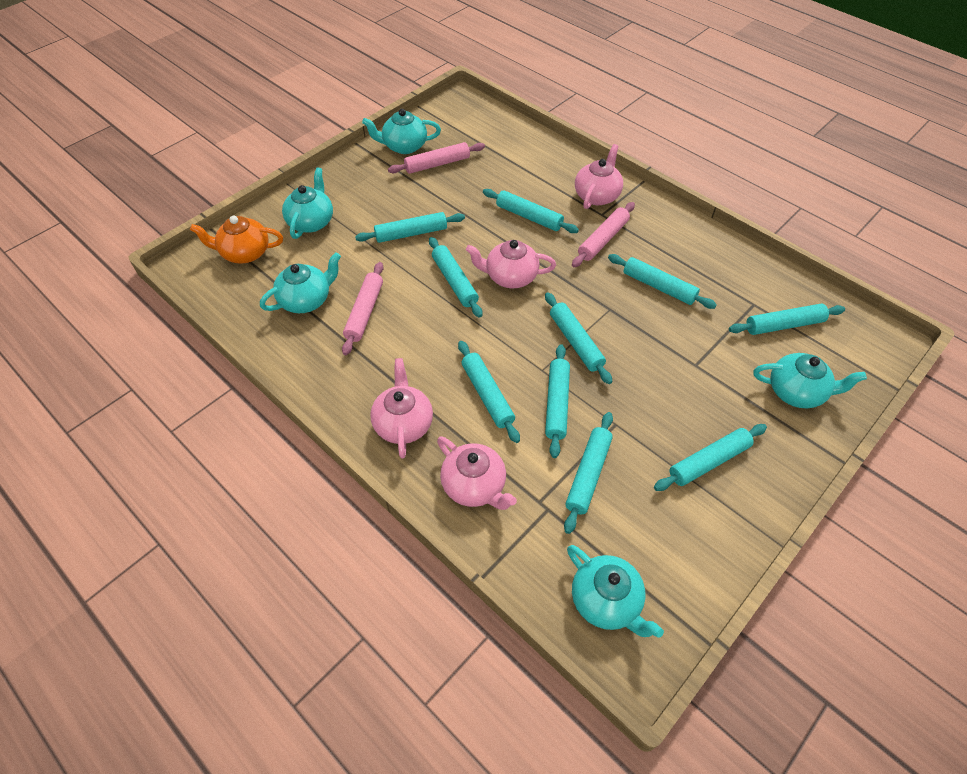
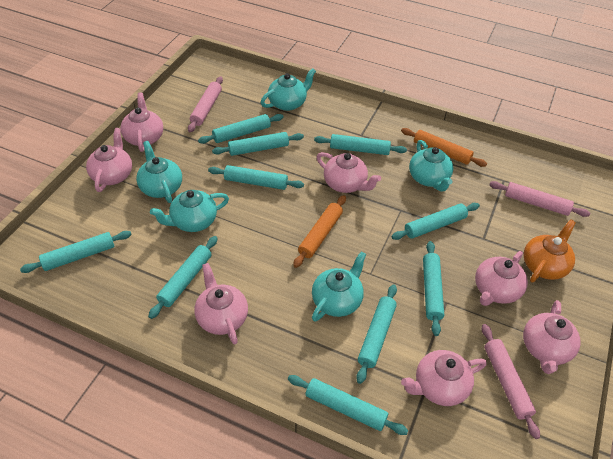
orange rolling pin: 0 -> 2
pink teapot: 4 -> 7

